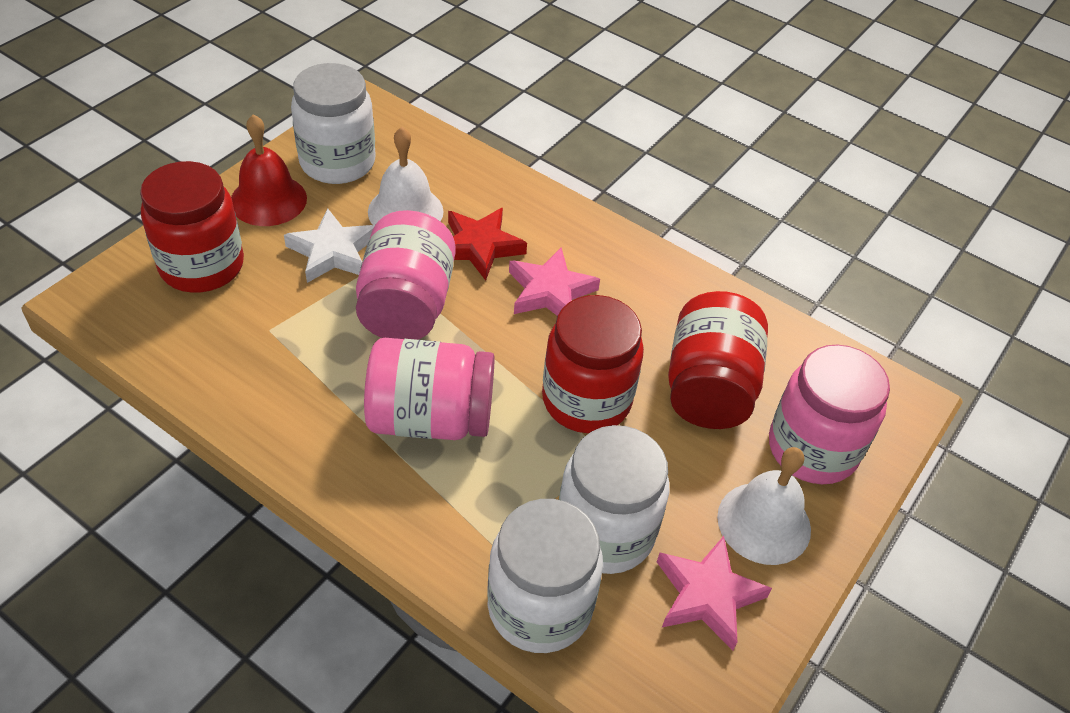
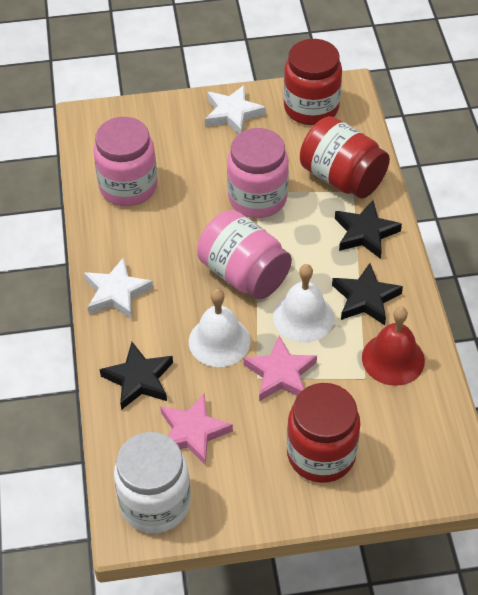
black star: 0 -> 3
red star: 1 -> 0
white jar: 3 -> 1
white star: 1 -> 2

